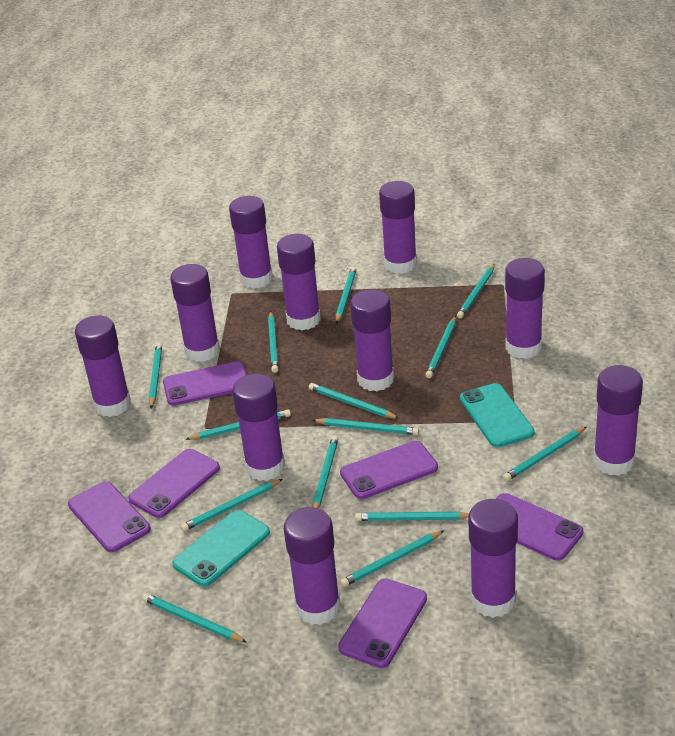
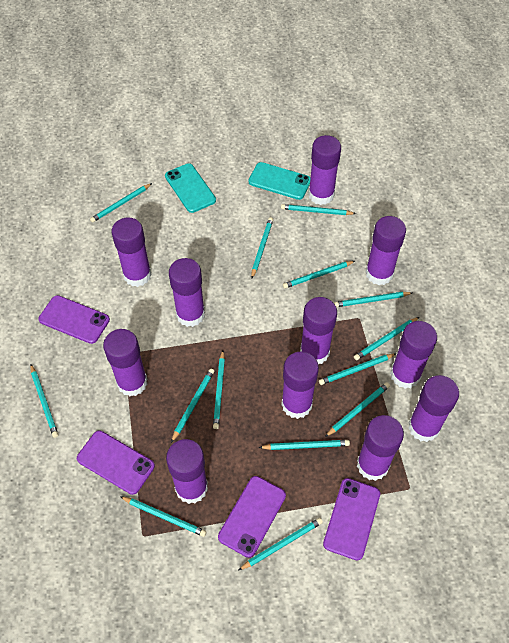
purple phone: 6 -> 4

